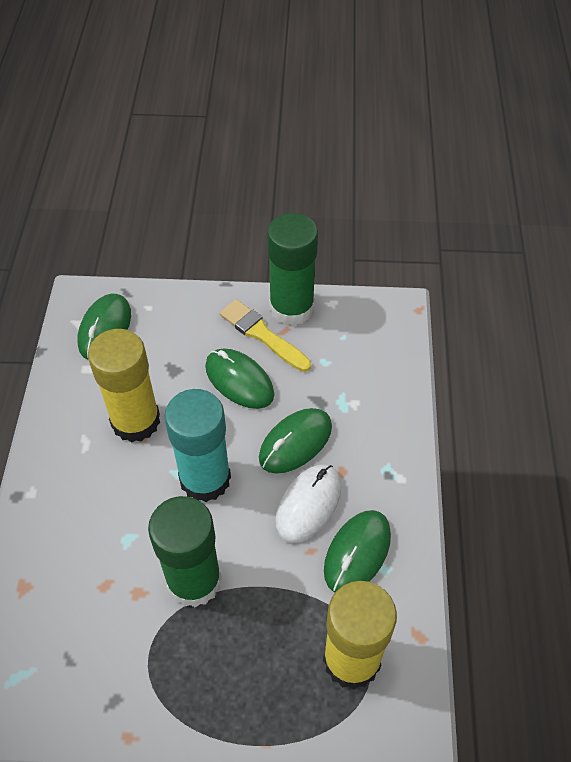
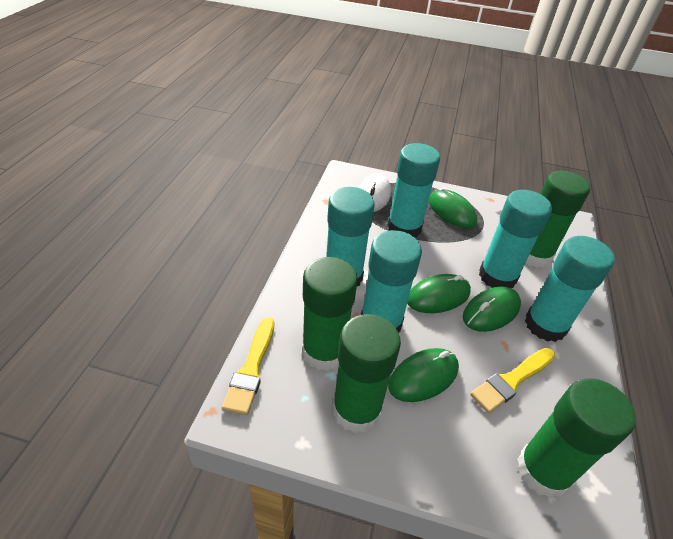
green glue stick: 2 -> 4
turquoise glue stick: 1 -> 5
yellow brush: 1 -> 2
yellow glue stick: 2 -> 0

